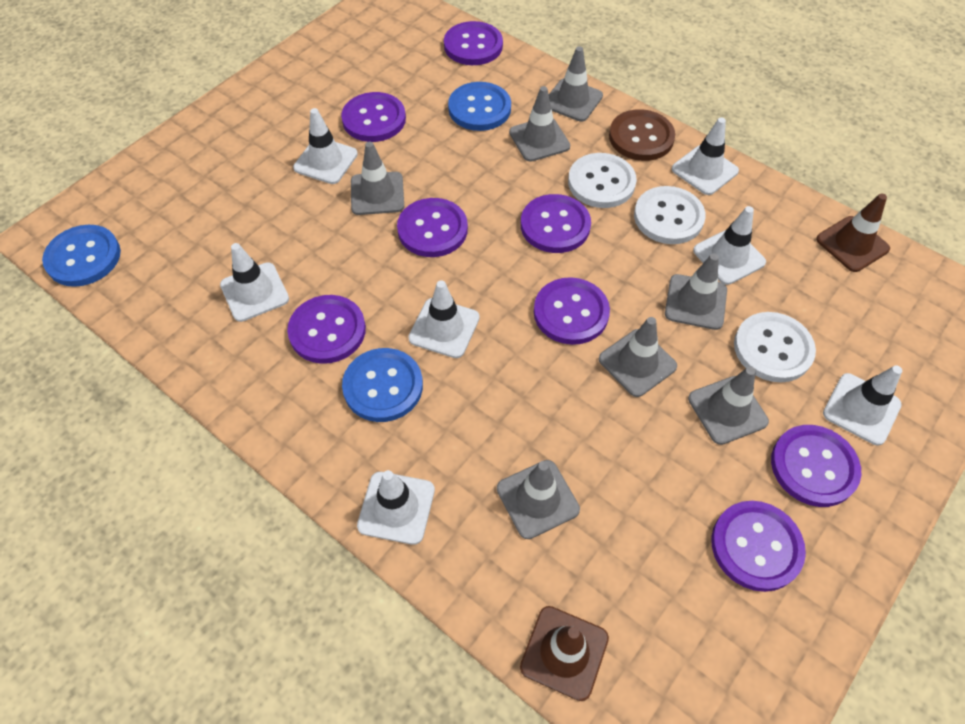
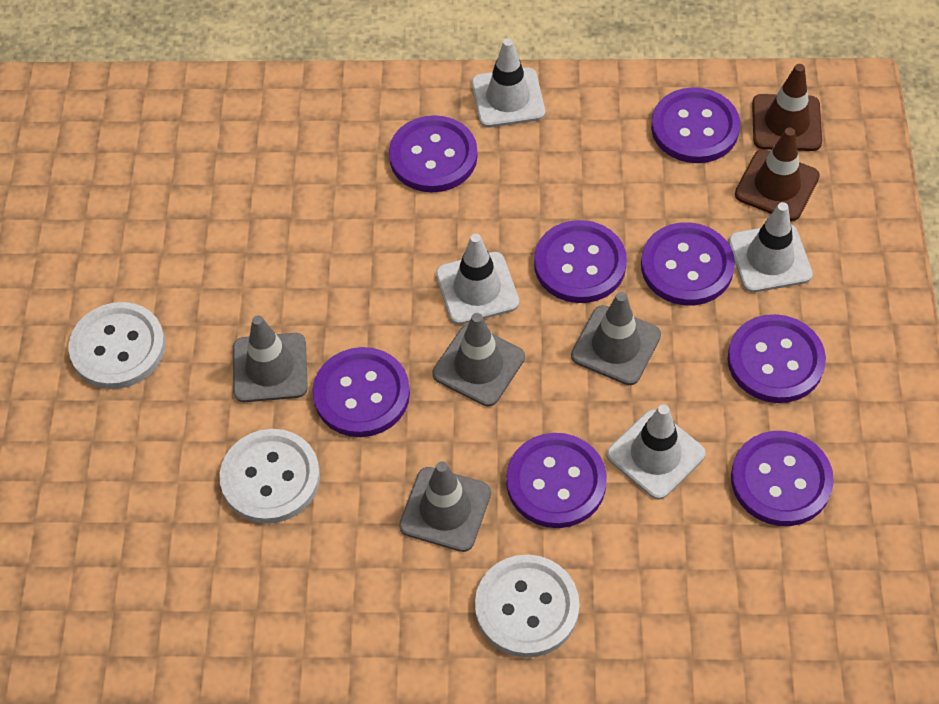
blue button: 3 -> 0
brown button: 1 -> 0
grey traffic cone: 7 -> 4
white traffic cone: 7 -> 4

